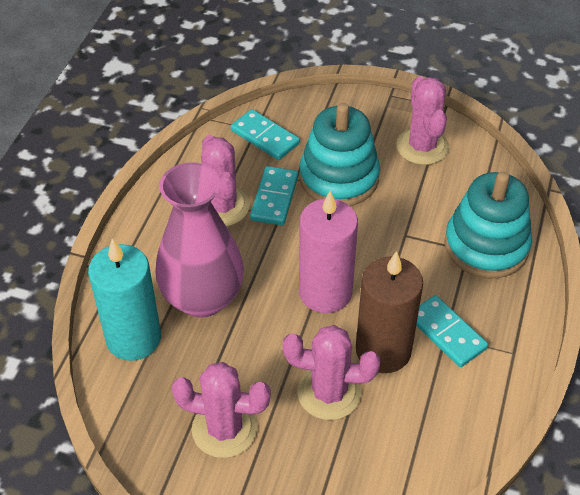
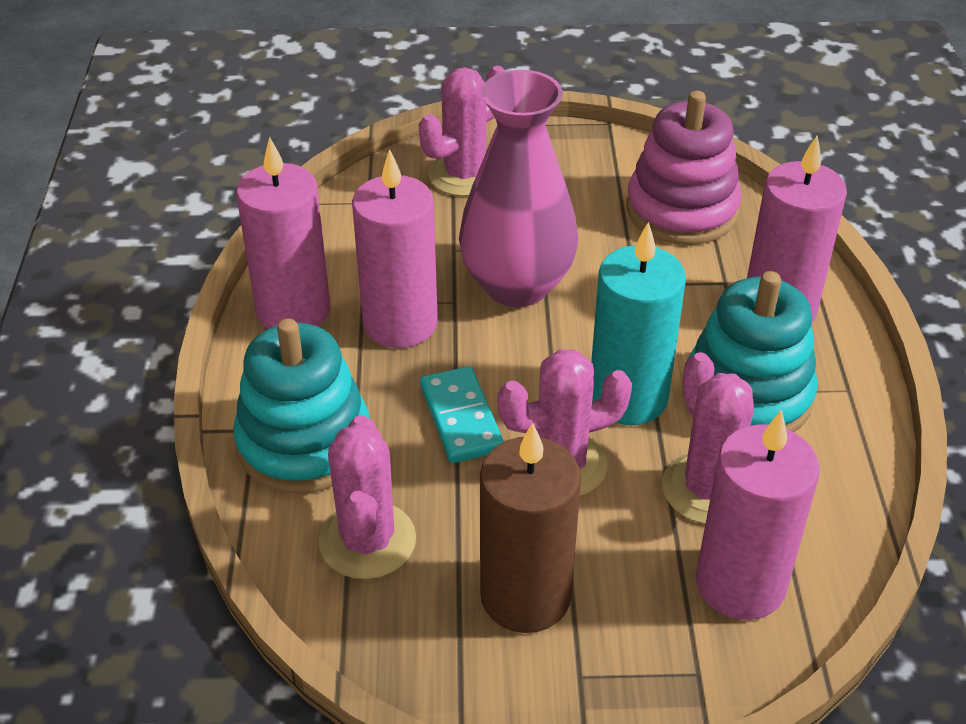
pink candle: 1 -> 4
pink stacking toy: 0 -> 1
turquoise domino: 3 -> 1

